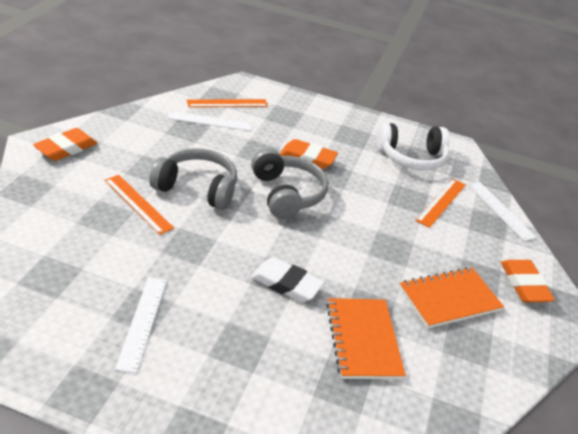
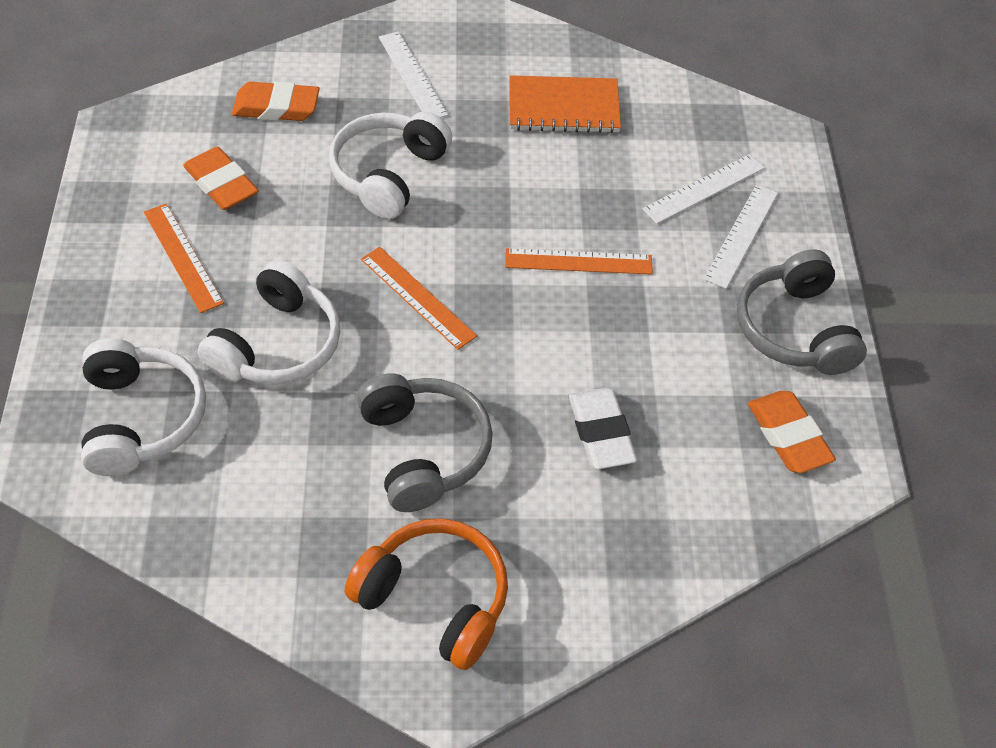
orange headphones: 0 -> 1
orange notebook: 2 -> 1
white headphones: 1 -> 3

